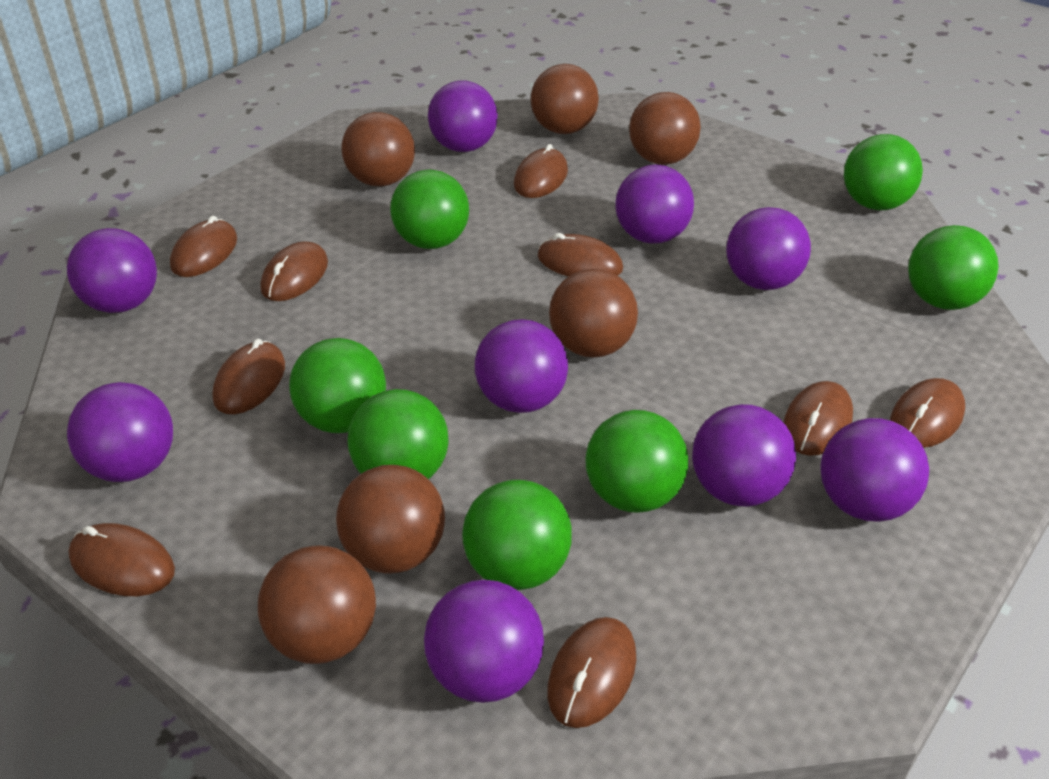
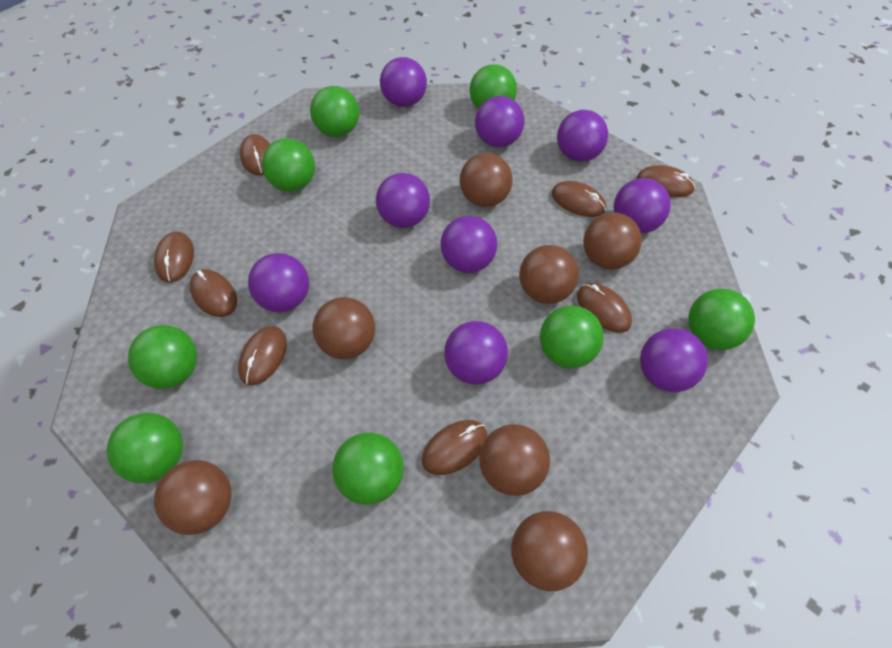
brown ball: 6 -> 7
brown mouse: 9 -> 8
green ball: 7 -> 8

